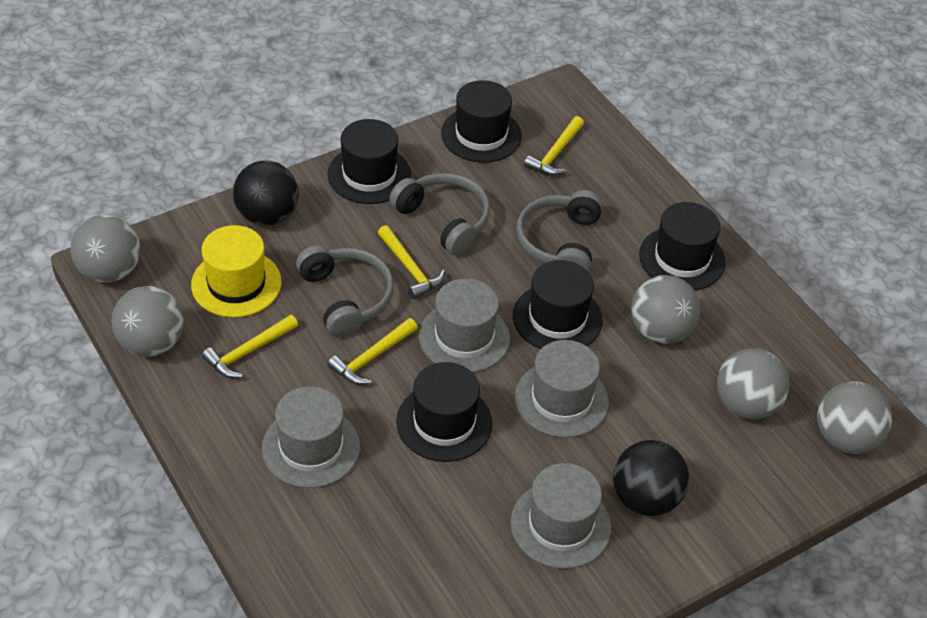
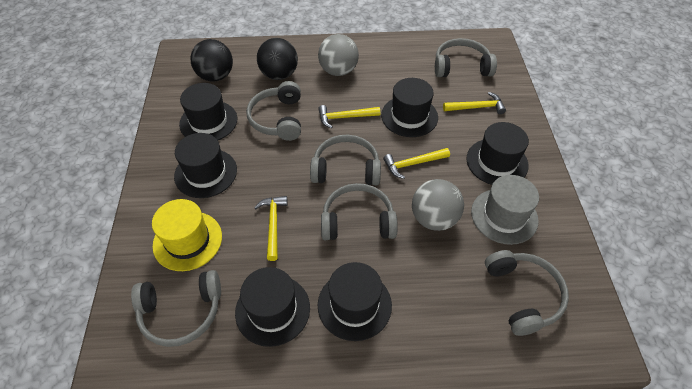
black hat: 5 -> 6
grey ball: 5 -> 2
grey hat: 4 -> 1
grey headphones: 3 -> 6

